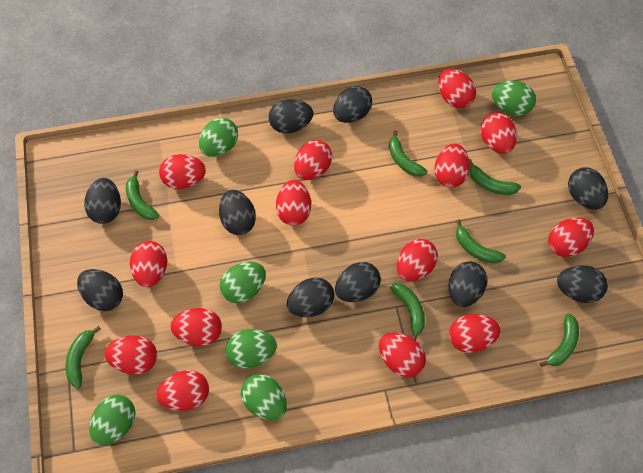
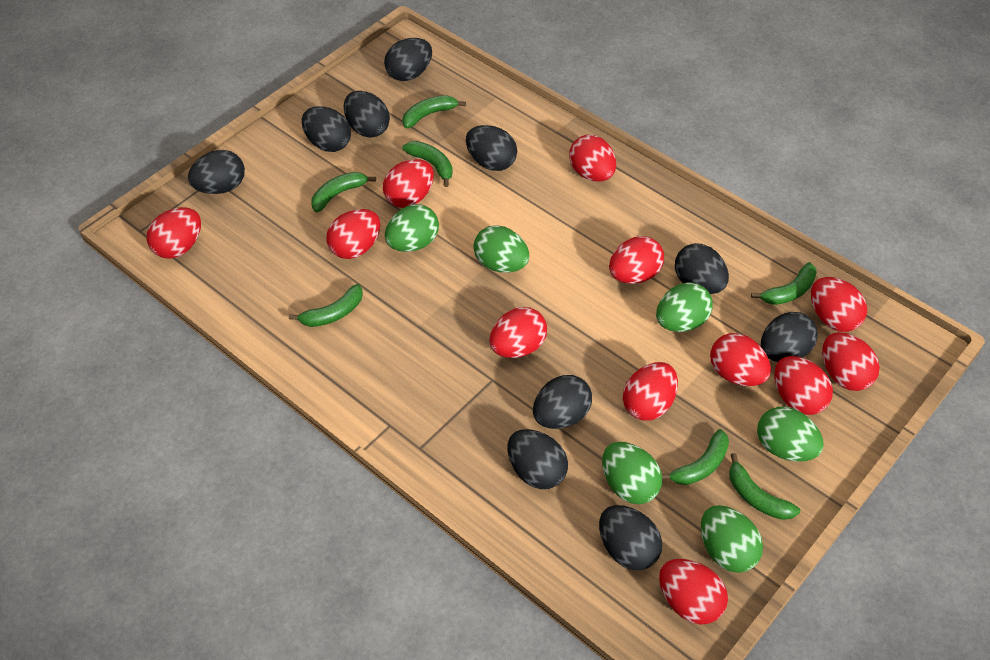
red egg: 14 -> 12

